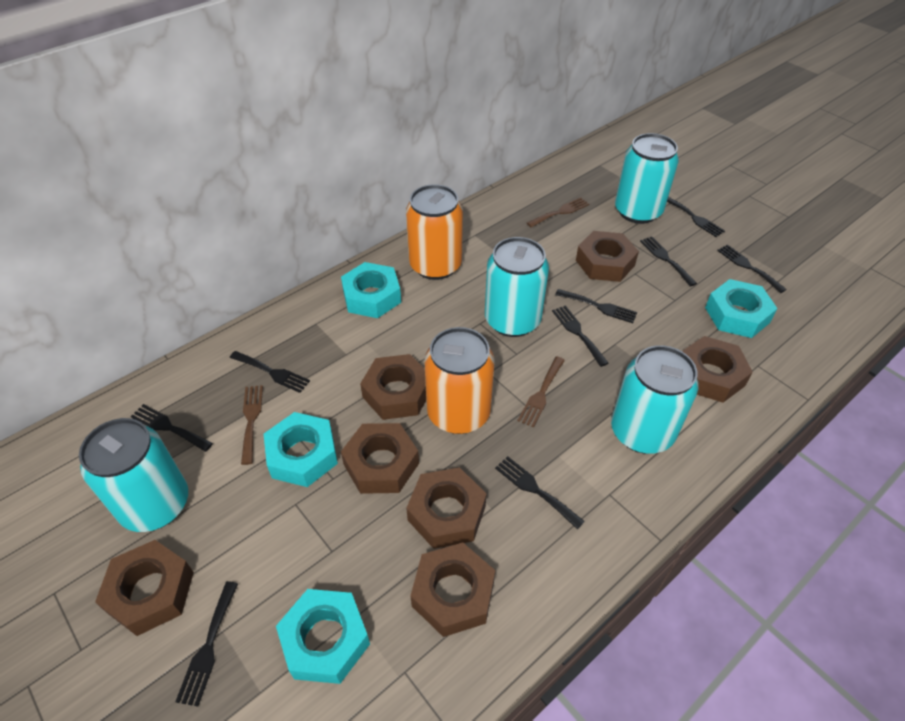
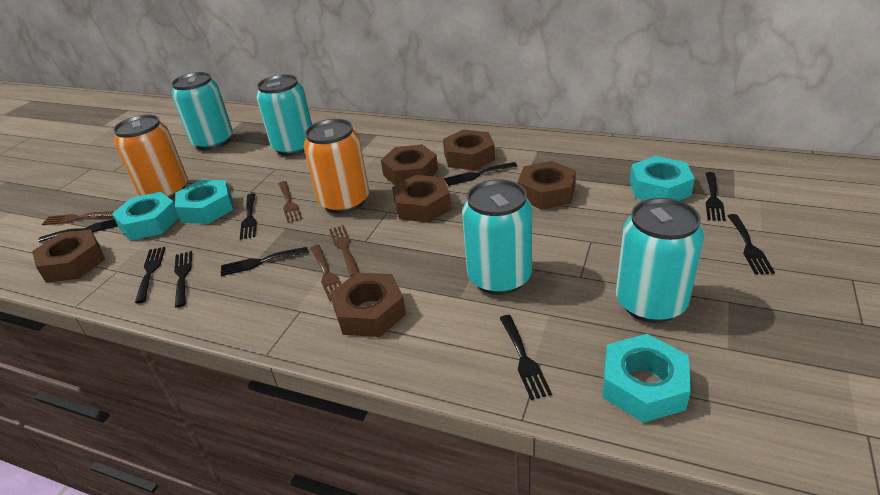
brown fork: 3 -> 4
brown nut: 7 -> 6

